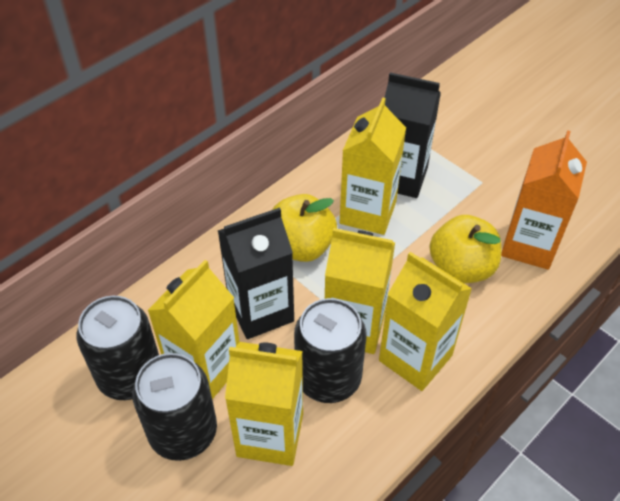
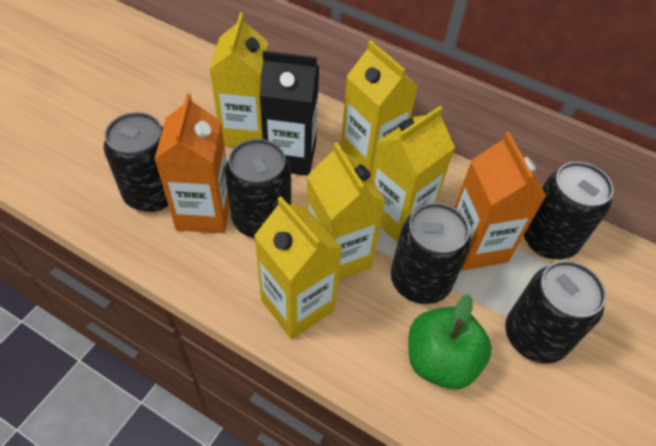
black can: 3 -> 5
black carton: 2 -> 1
green apple: 0 -> 1
orange carton: 1 -> 2
yellow apple: 2 -> 0

